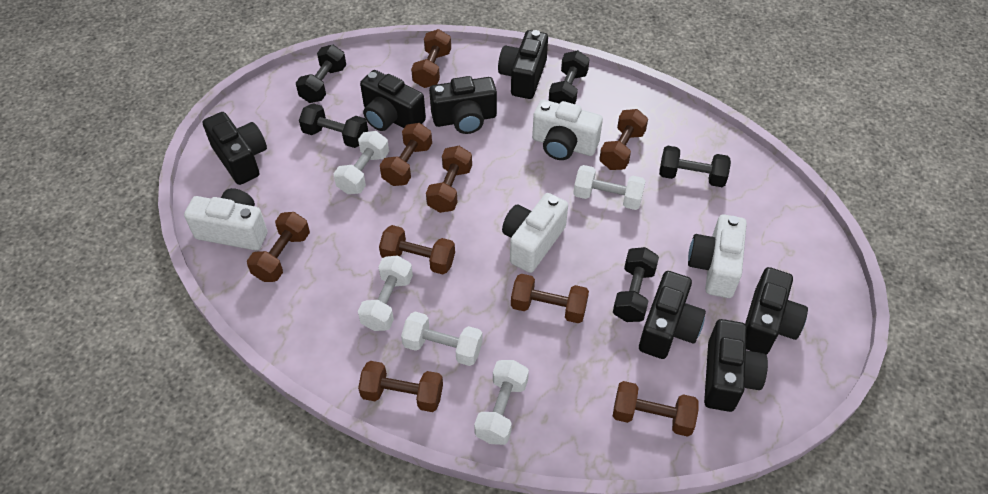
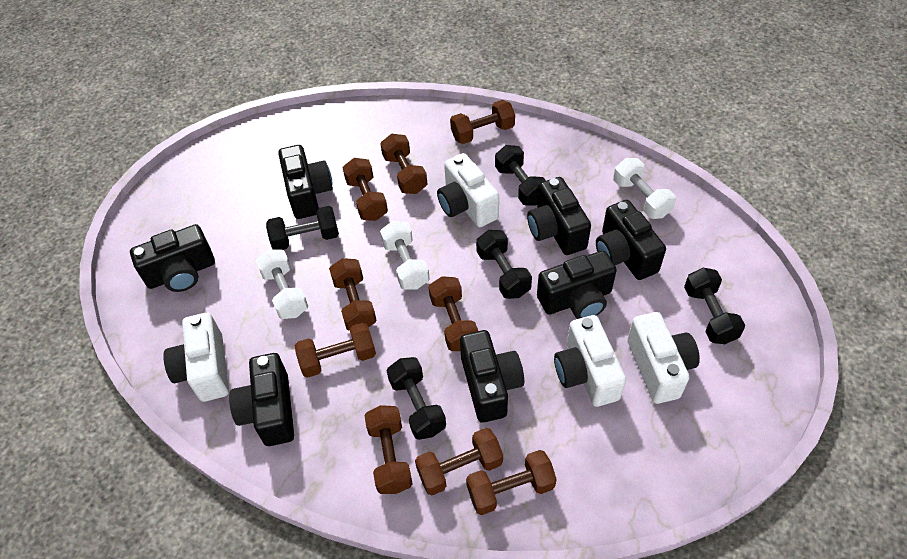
white dumbbell: 5 -> 3

